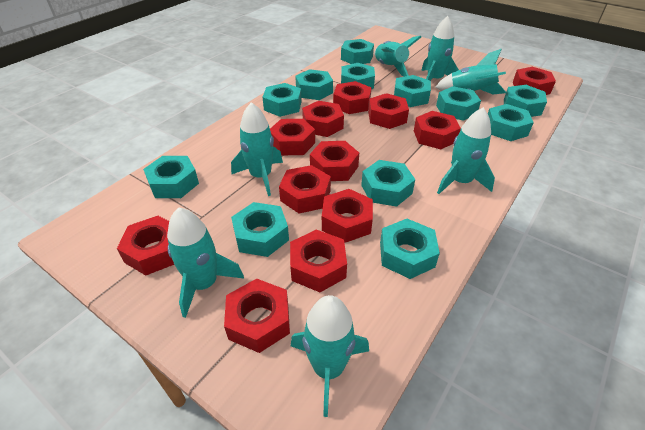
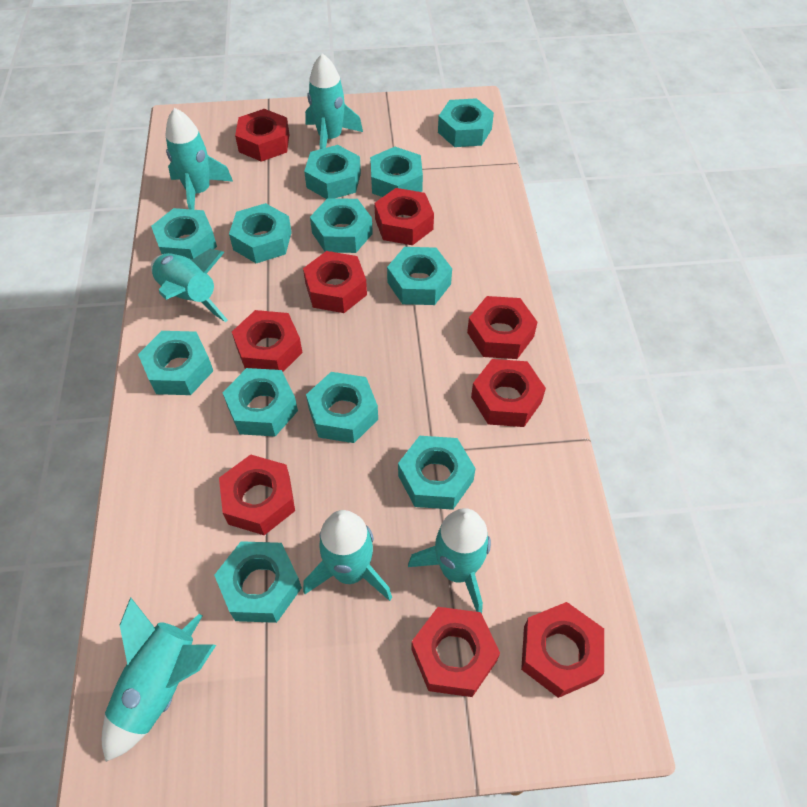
red nut: 12 -> 9
turquoise rocket: 7 -> 6

